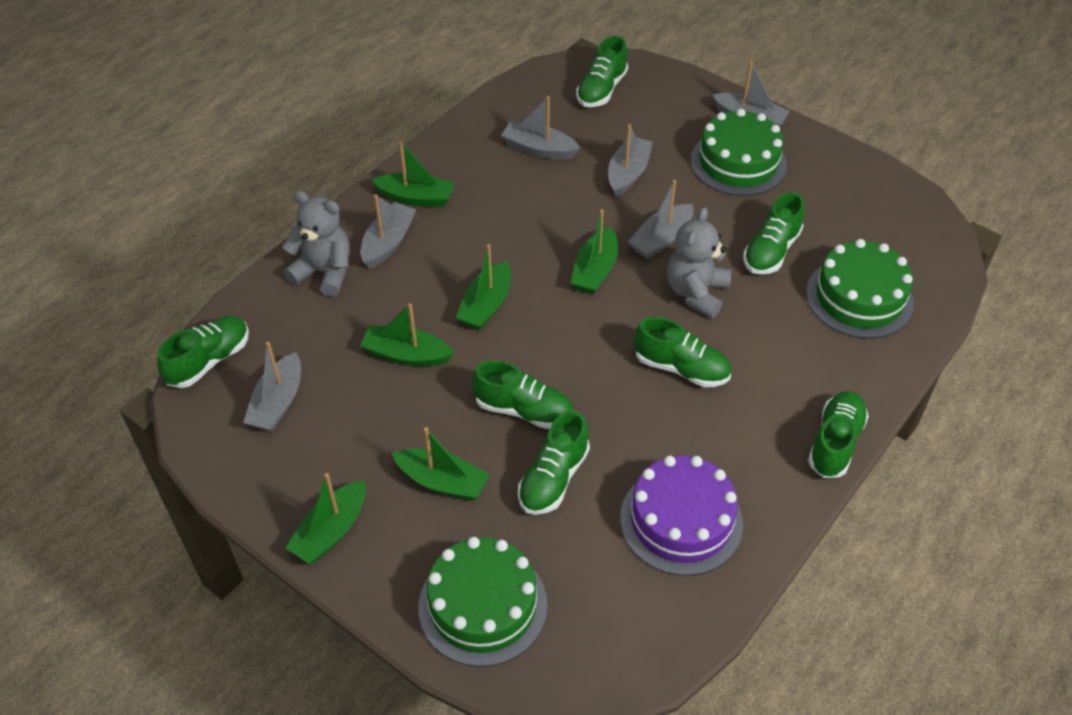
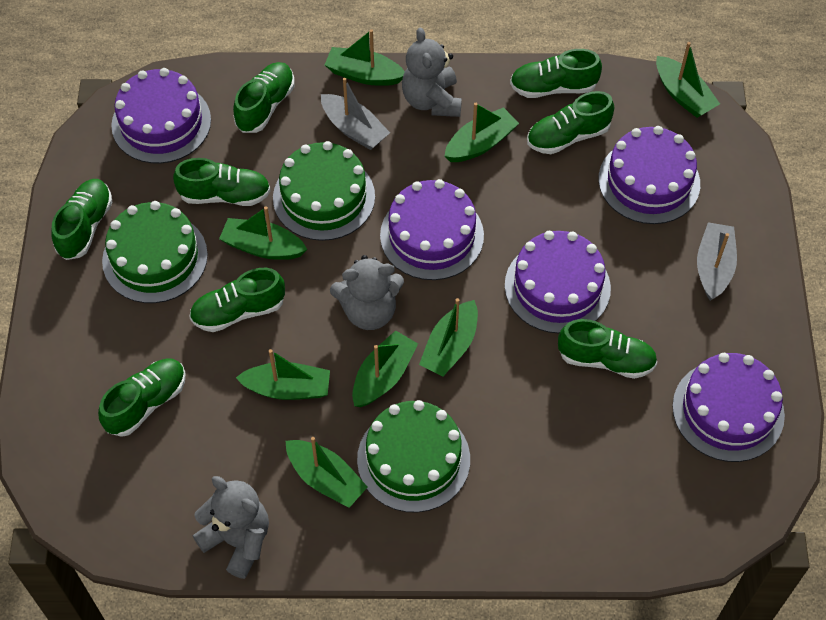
green boat: 6 -> 8
green shoe: 7 -> 8
grey boat: 6 -> 2
grey teddy bear: 2 -> 3
purple cake: 1 -> 5

